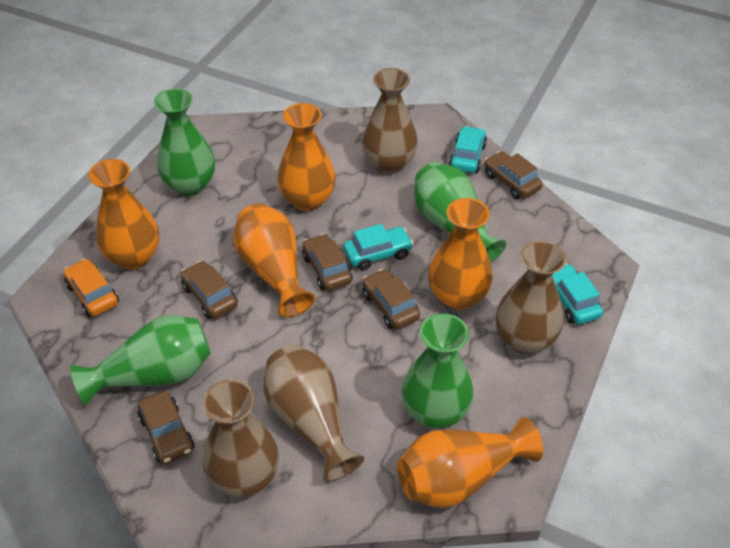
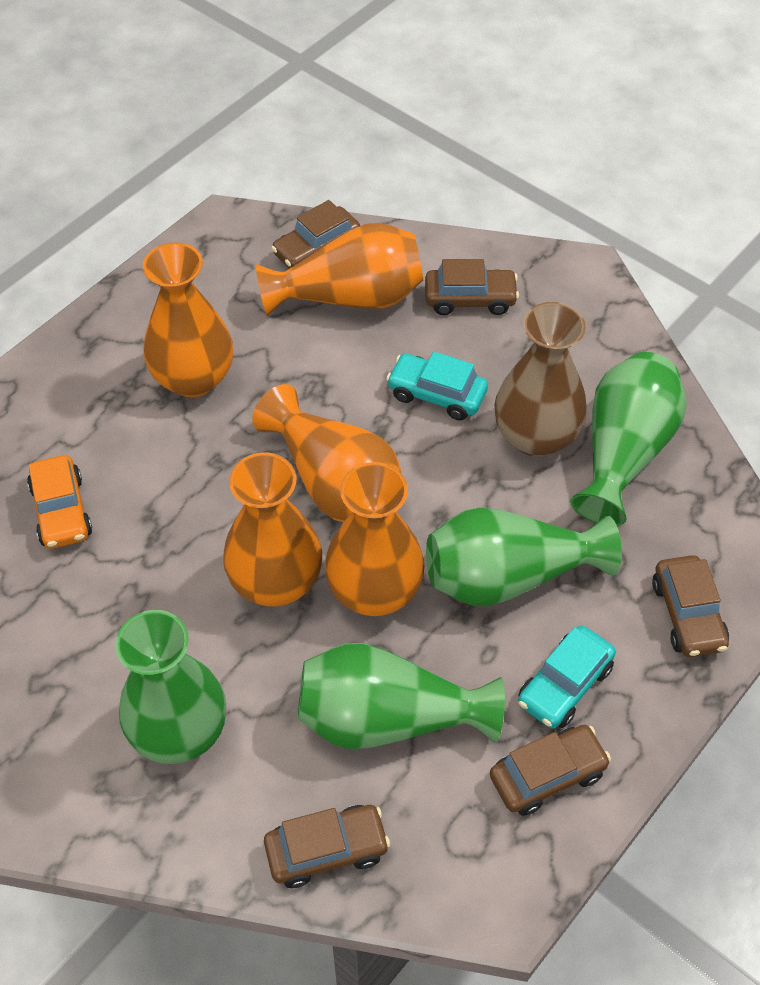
brown vase: 4 -> 1
turquoise car: 3 -> 2

